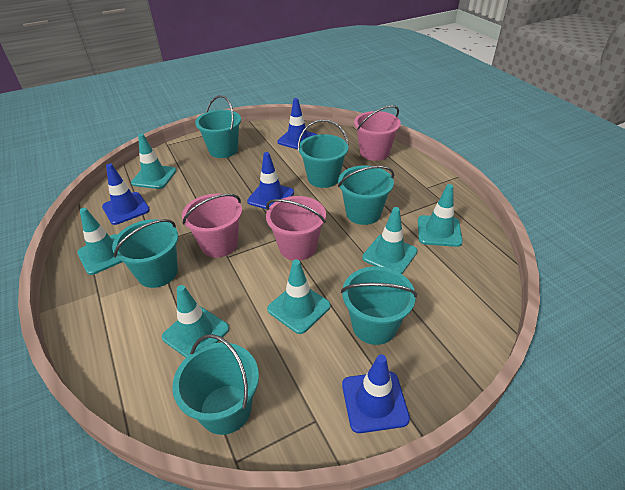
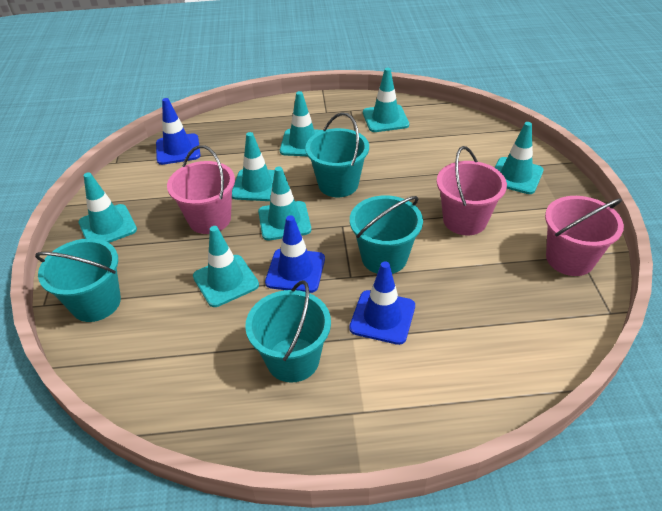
blue traffic cone: 4 -> 3
turquoise bucket: 6 -> 4
turquoise traffic cone: 6 -> 7

